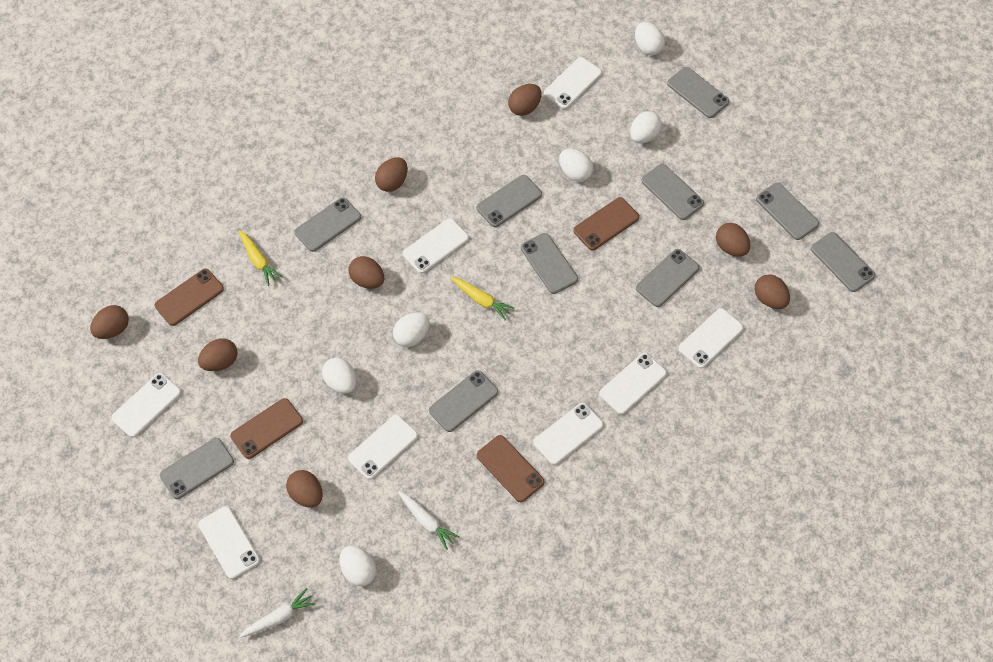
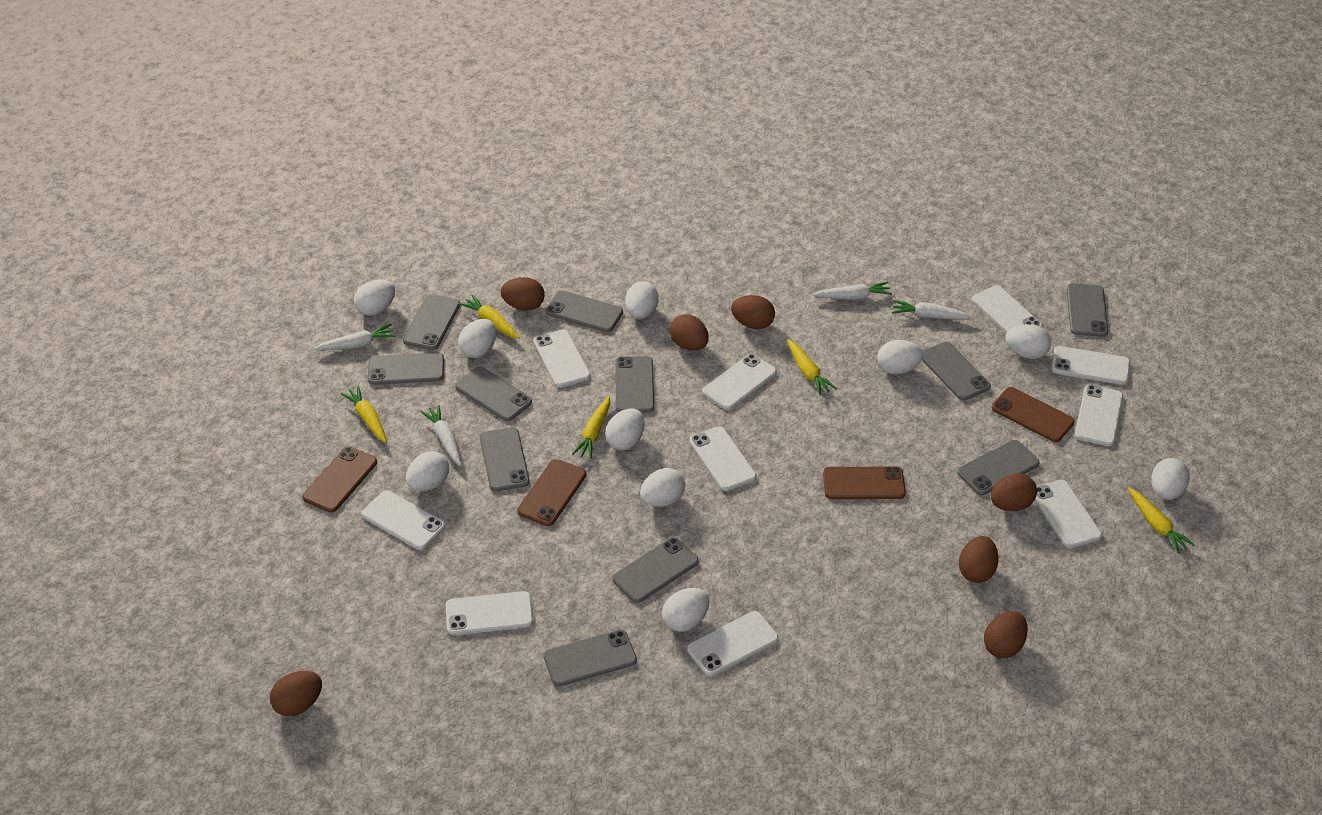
brown egg: 8 -> 7
grey phone: 10 -> 11
white carrot: 2 -> 4
white egg: 6 -> 10
white phone: 8 -> 10
yellow carrot: 2 -> 5

